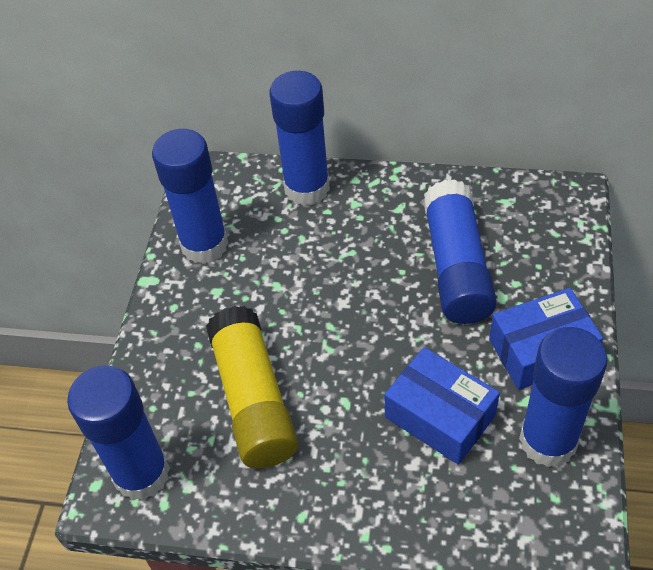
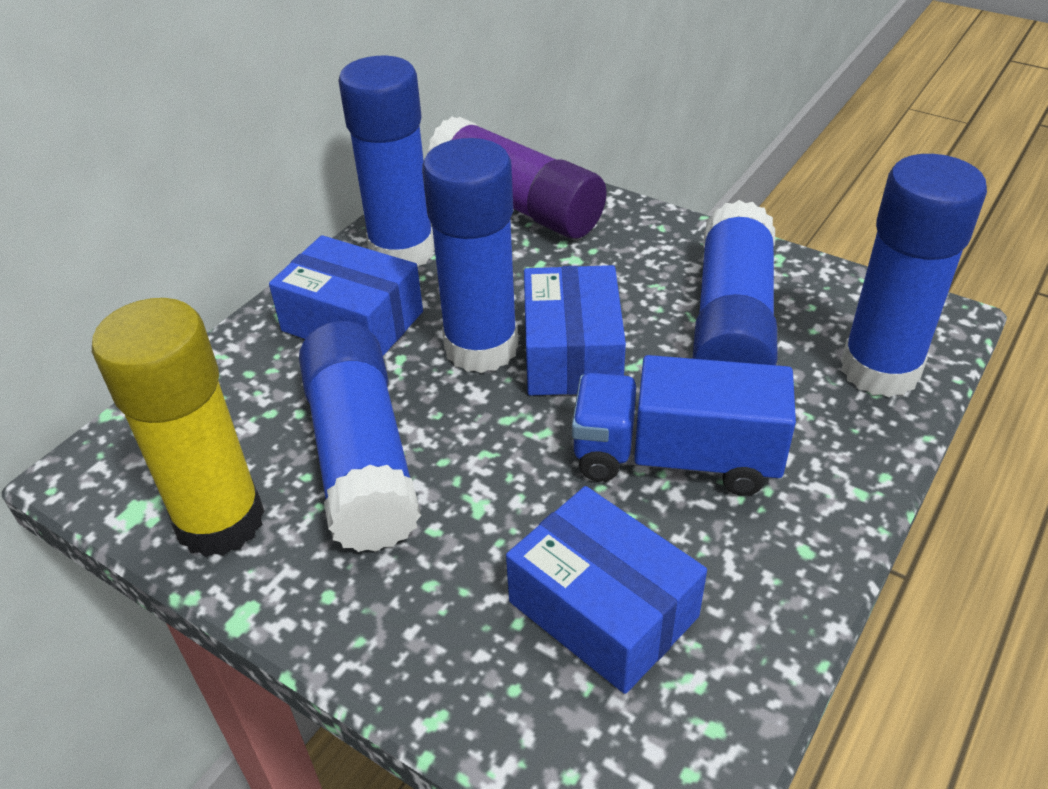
blue box: 2 -> 3
blue truck: 0 -> 1
purple glue stick: 0 -> 1

